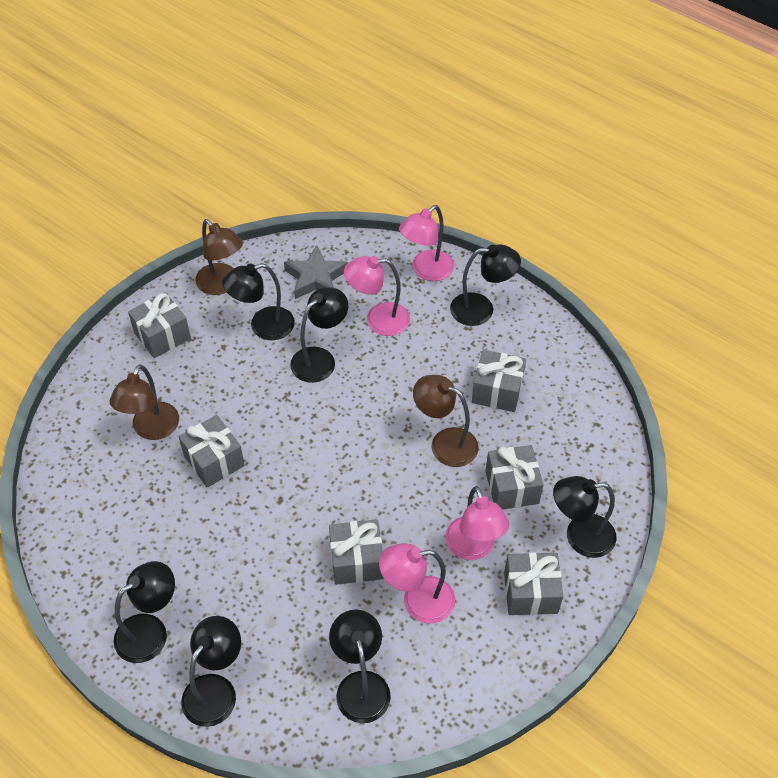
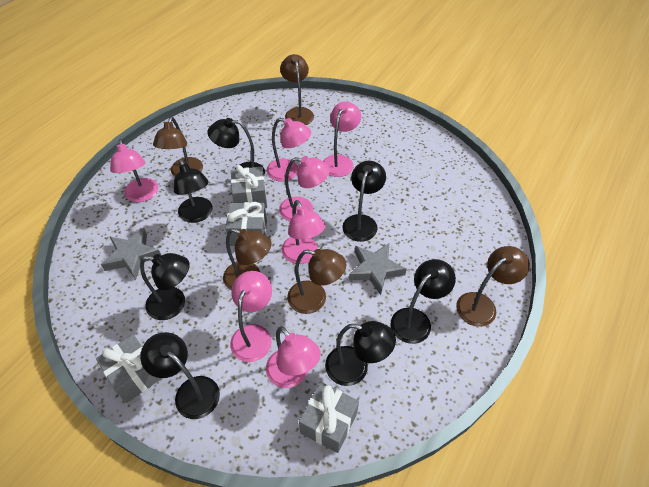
brown lamp: 3 -> 5
grey gift: 6 -> 4
grey star: 1 -> 2
pink lamp: 4 -> 7

